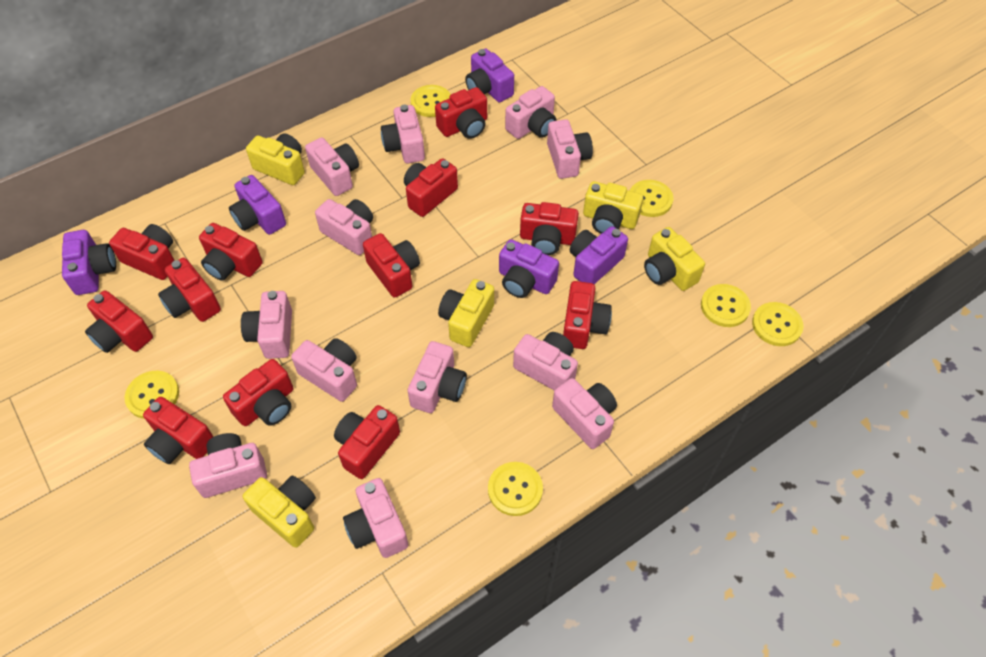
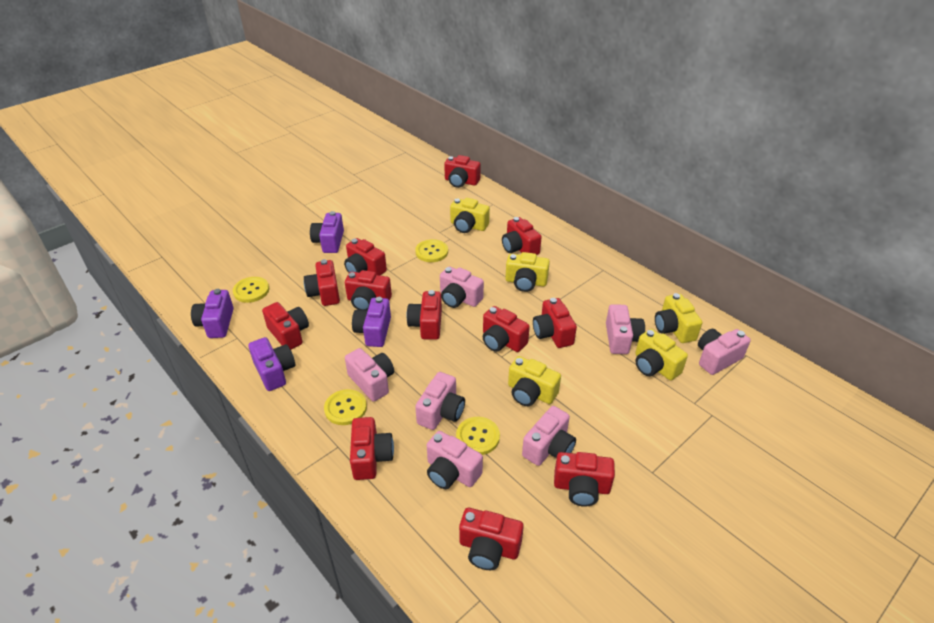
pink camera: 12 -> 7
purple camera: 5 -> 4
yellow button: 6 -> 4

